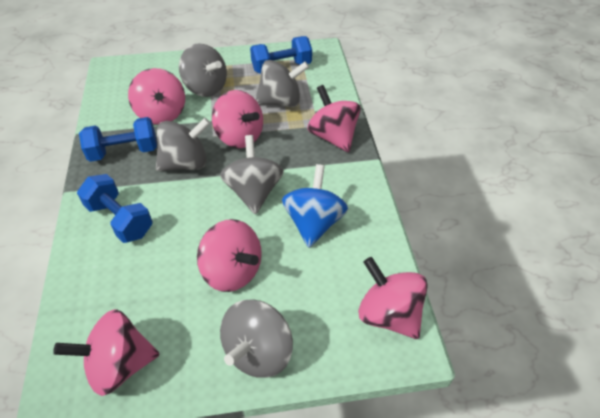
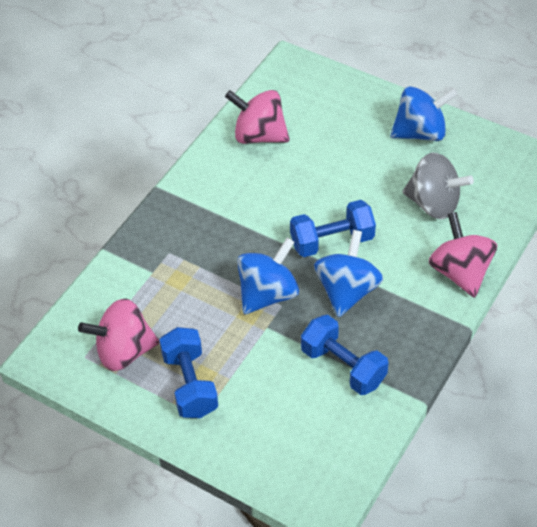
blue spinning top: 1 -> 3
grey spinning top: 5 -> 1
pink spinning top: 6 -> 3

